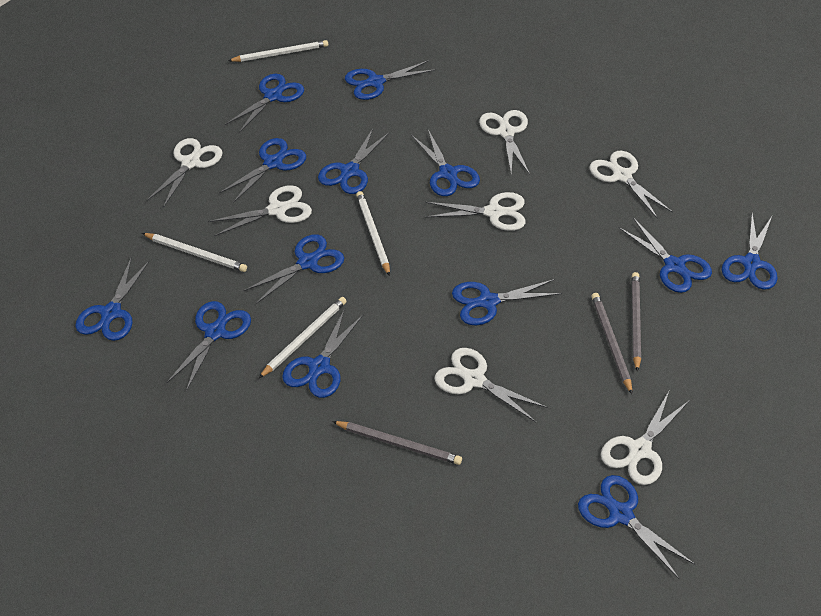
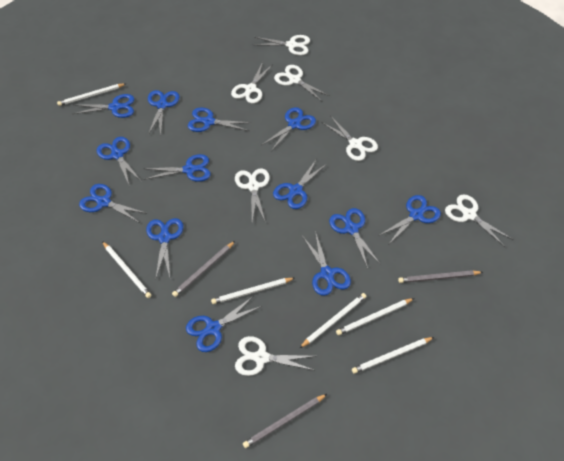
white pencil: 4 -> 6

